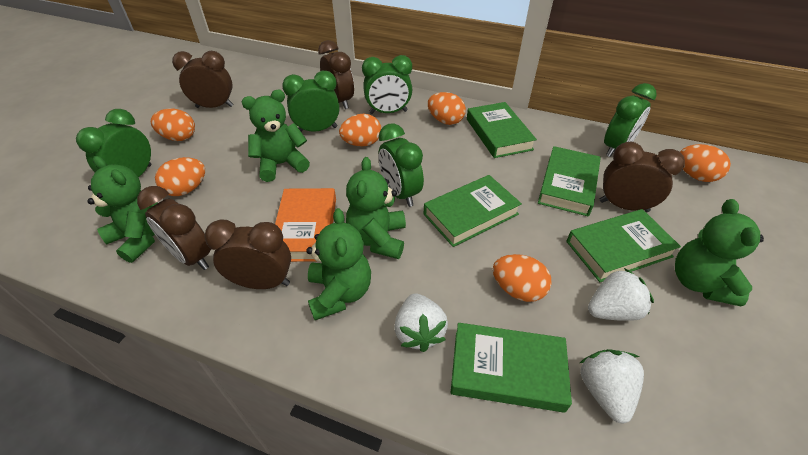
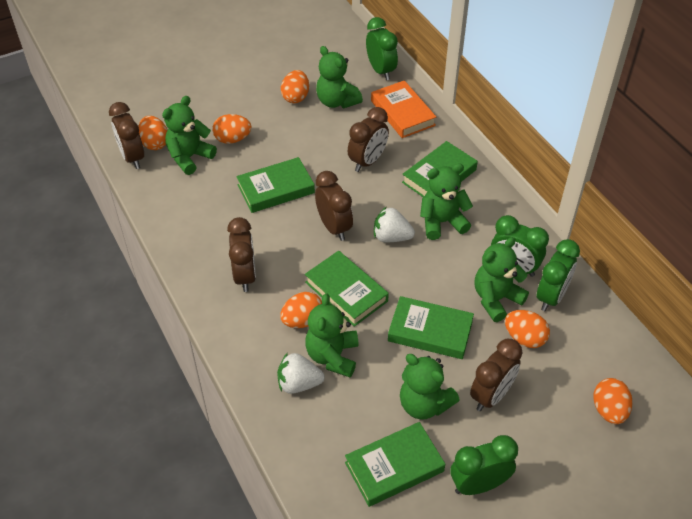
green clock: 5 -> 4
green teddy bear: 5 -> 6
white strawberry: 3 -> 2

